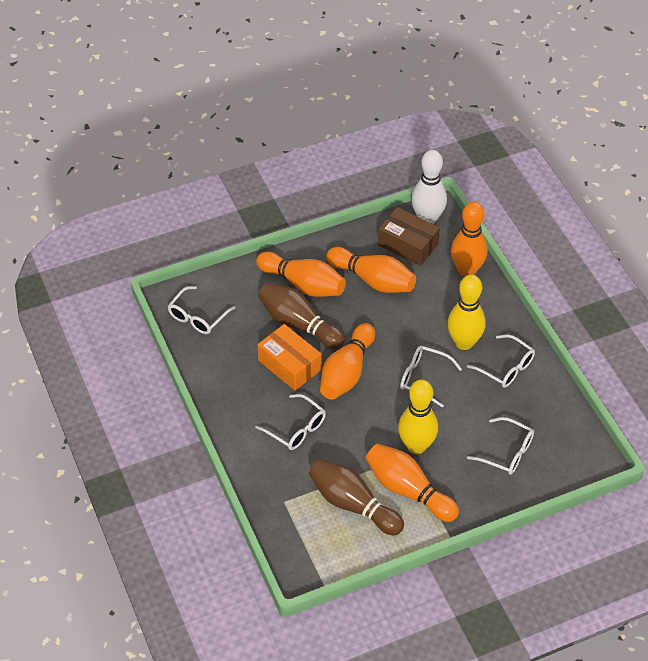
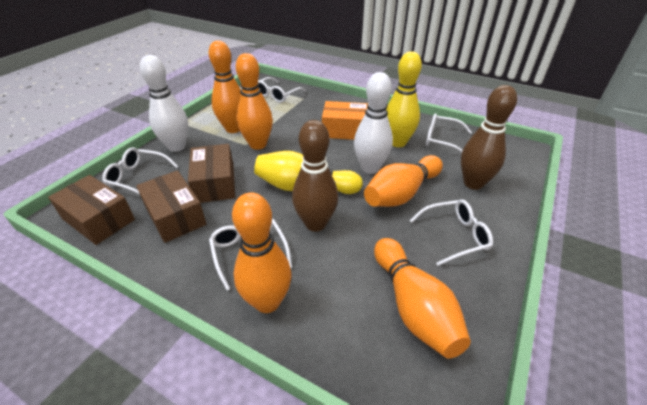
brown box: 1 -> 3
white bowling pin: 1 -> 2

